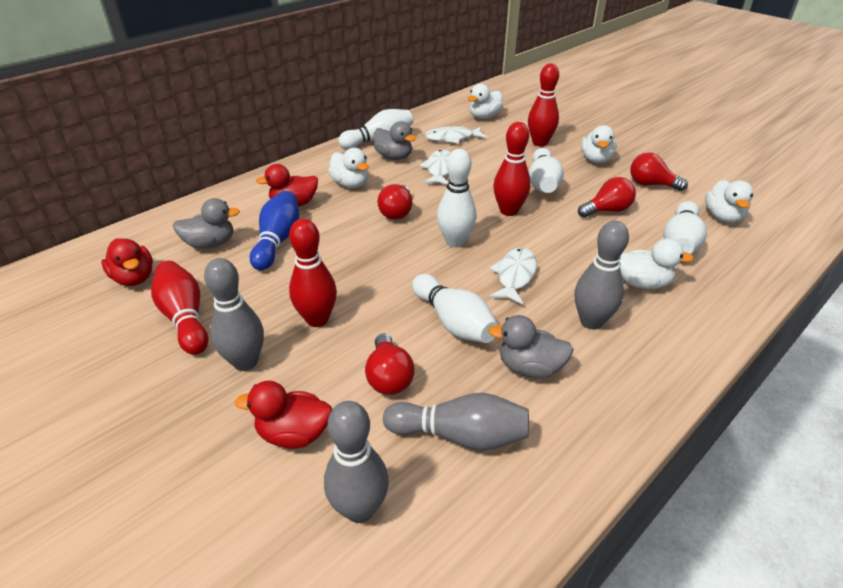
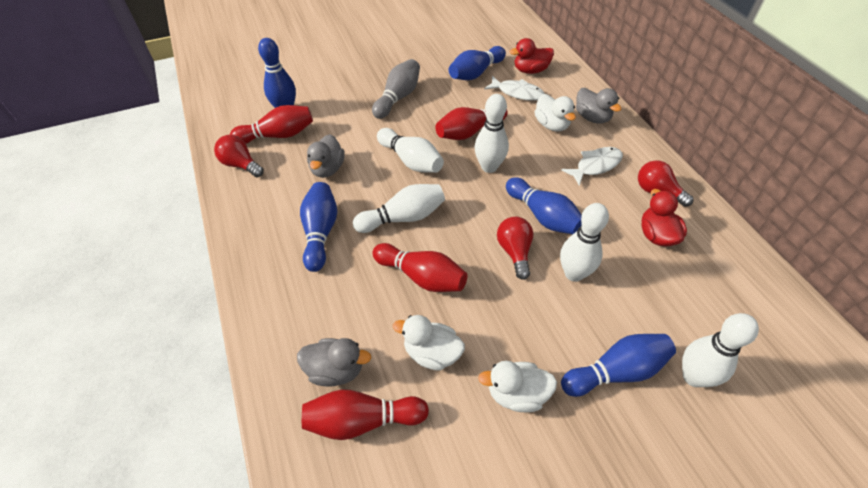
blue bowling pin: 1 -> 5
grey bowling pin: 4 -> 1
red duck: 3 -> 2
red light bulb: 4 -> 3
white duck: 5 -> 3
white fish: 3 -> 2

